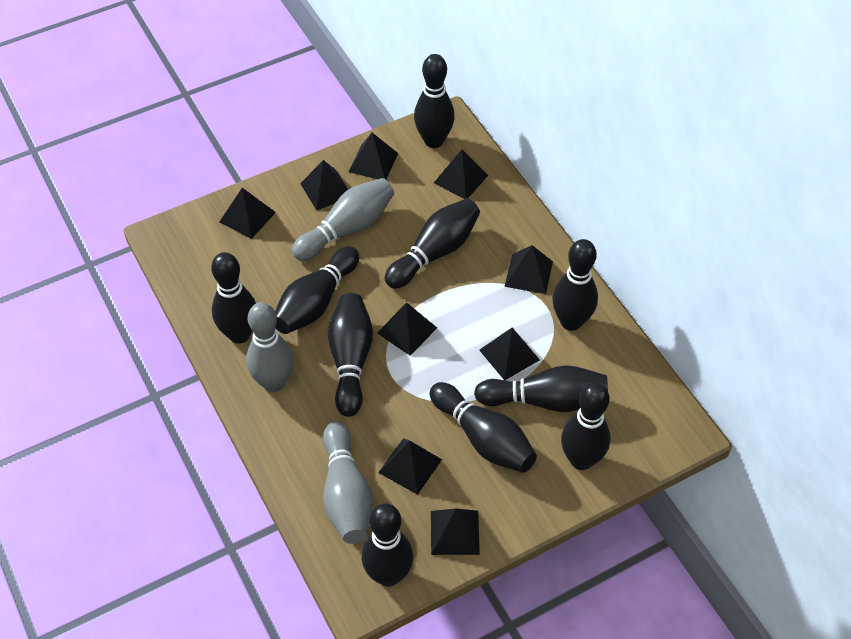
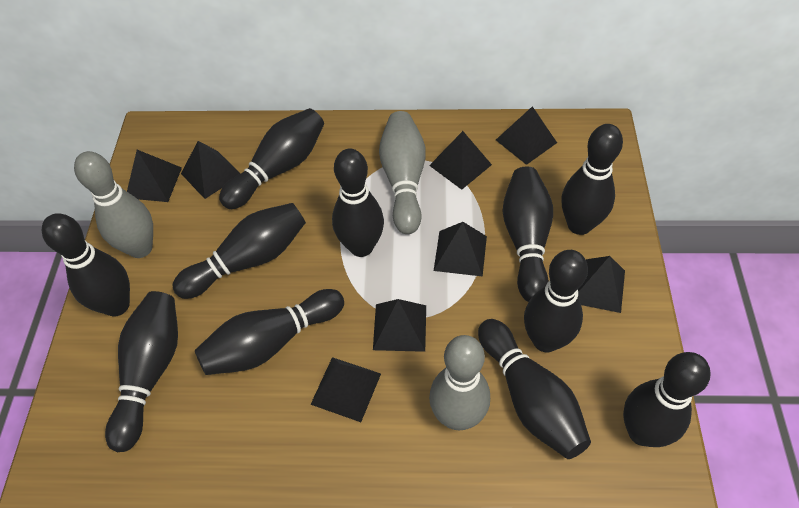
black bowling pin: 10 -> 11
black pyramid: 9 -> 8

